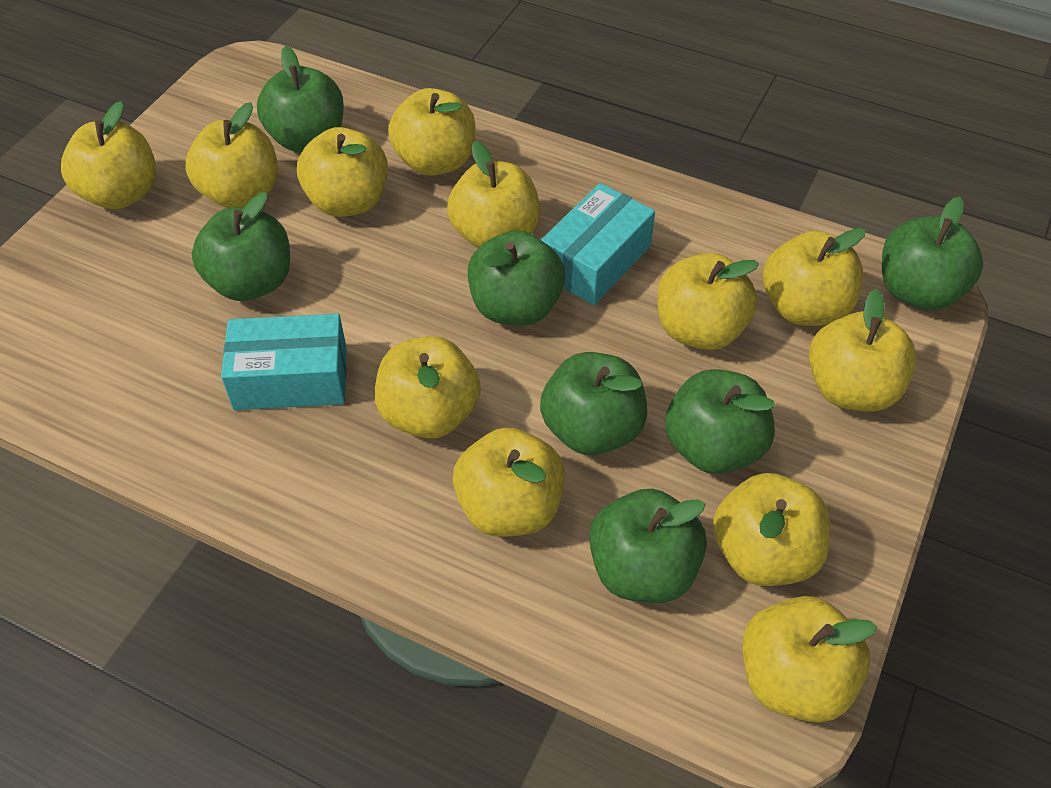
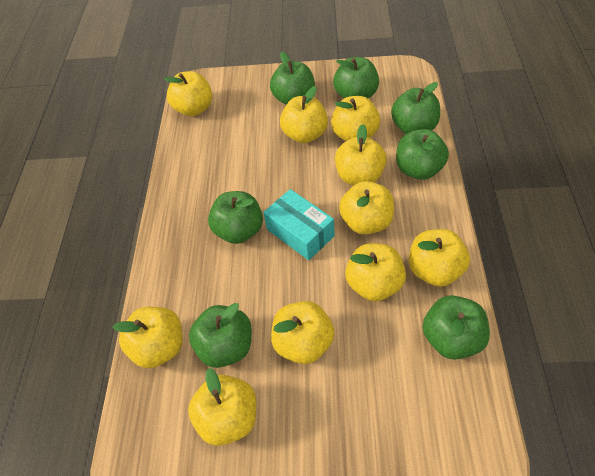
turquoise box: 2 -> 1
yellow apple: 12 -> 10

